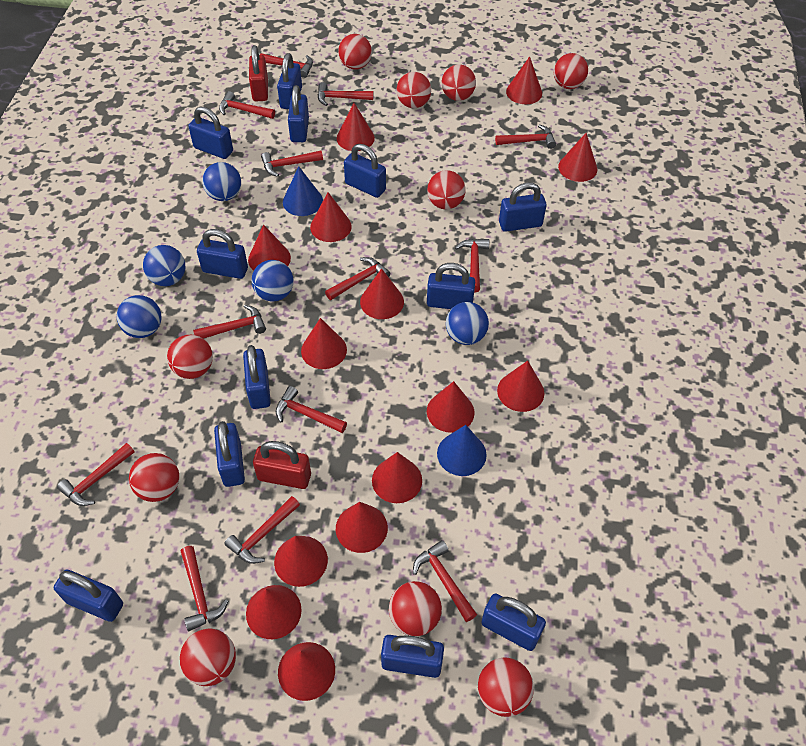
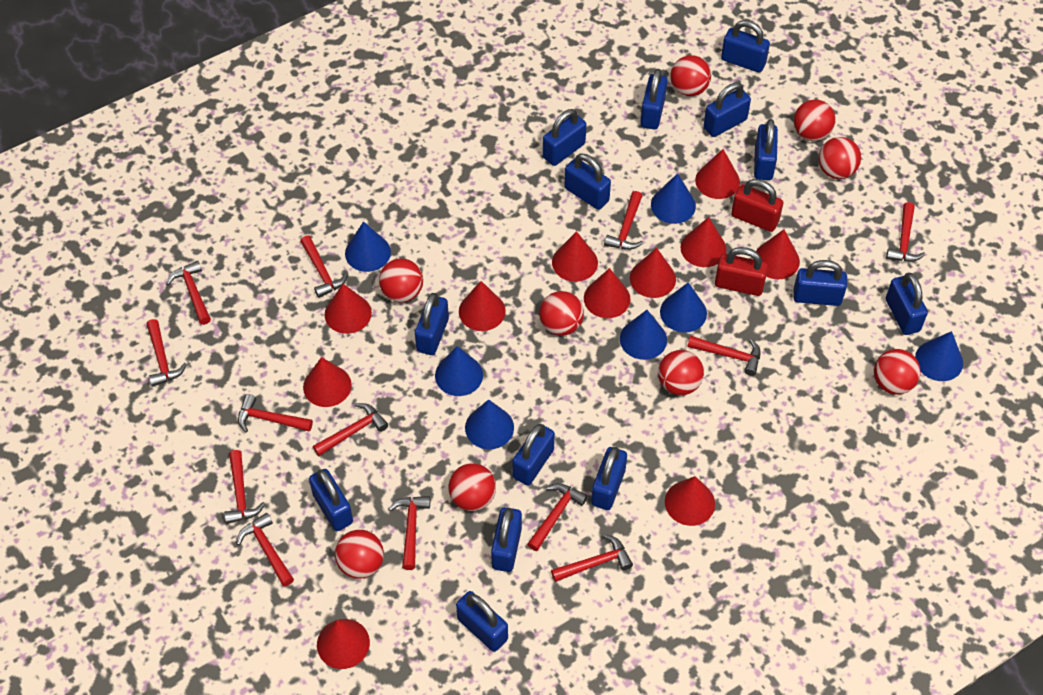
blue ball: 5 -> 0
blue cone: 2 -> 7
blue padlock: 12 -> 14
red ball: 10 -> 9
red cone: 14 -> 11

